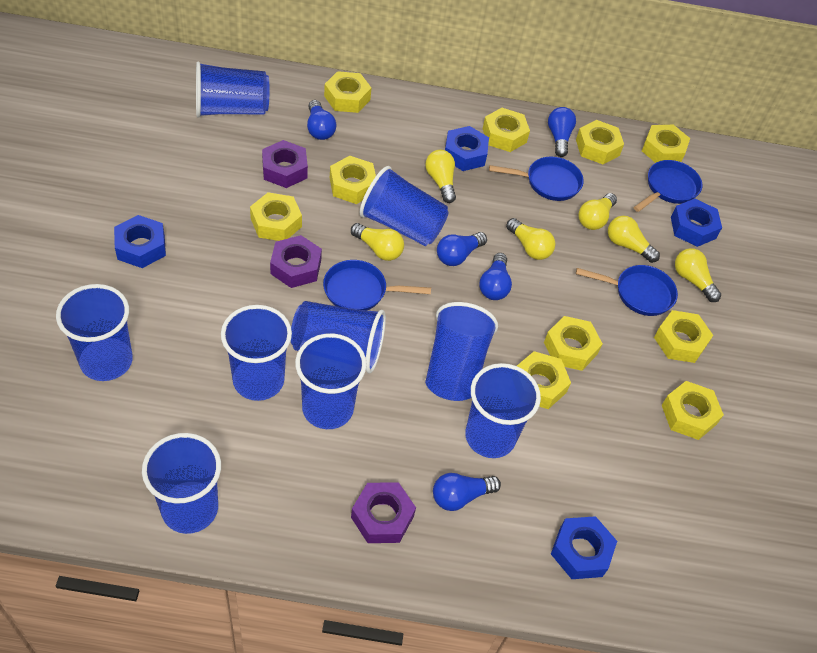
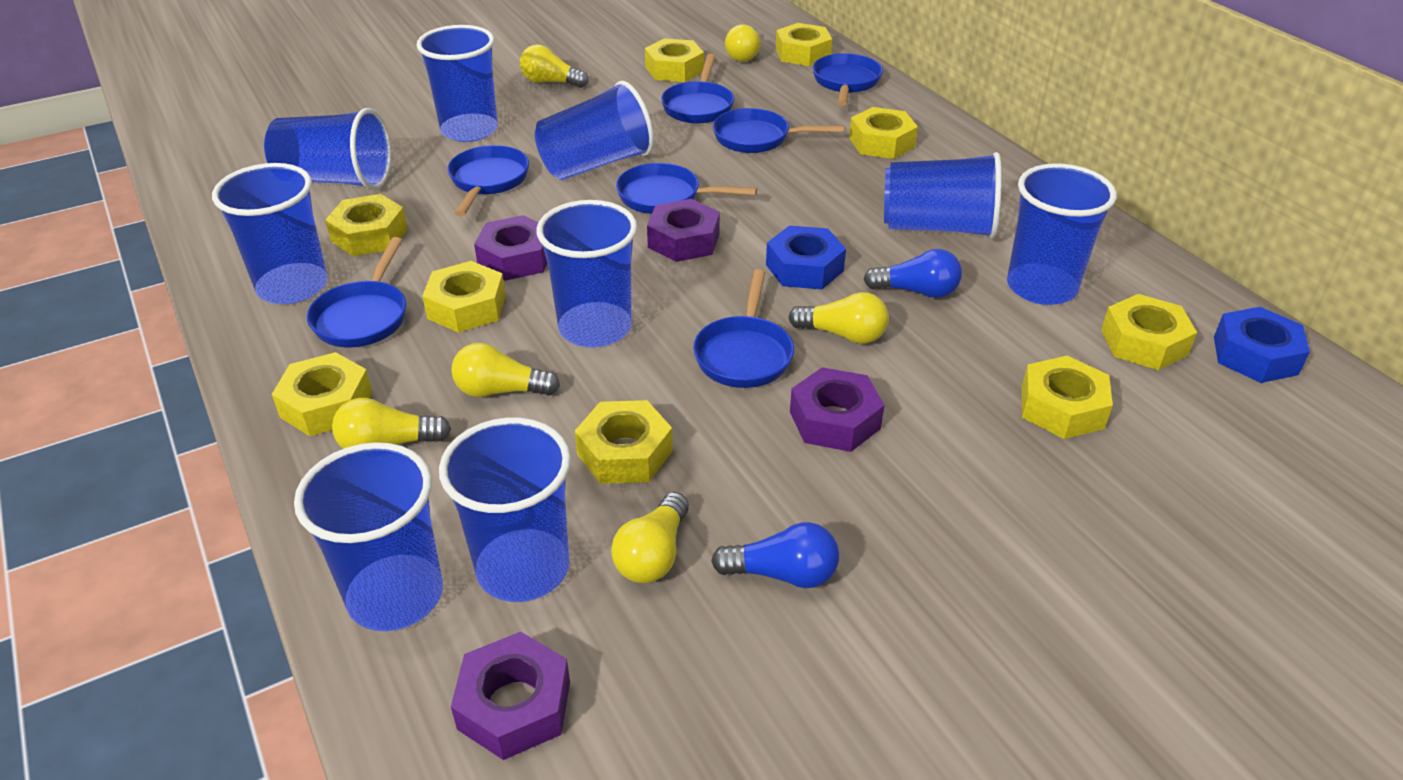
blue light bulb: 5 -> 2
blue nut: 4 -> 2
blue pan: 4 -> 7
purple nut: 3 -> 4
yellow nut: 10 -> 9

